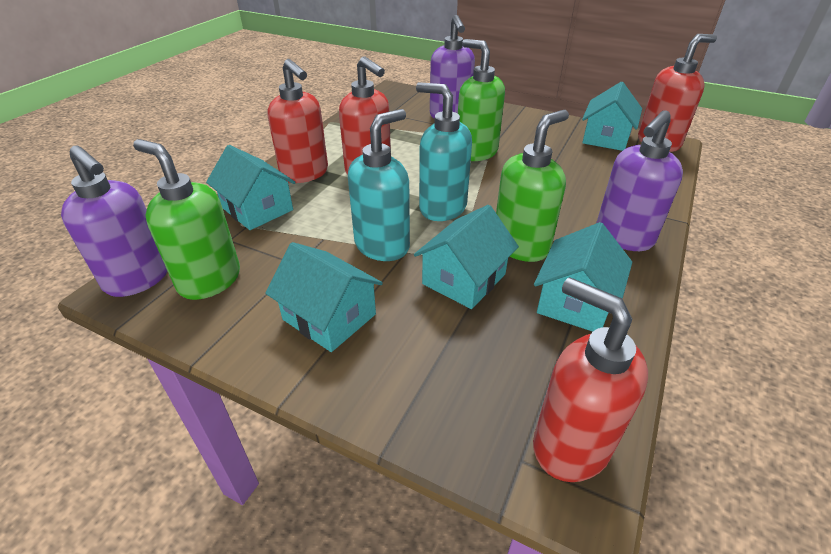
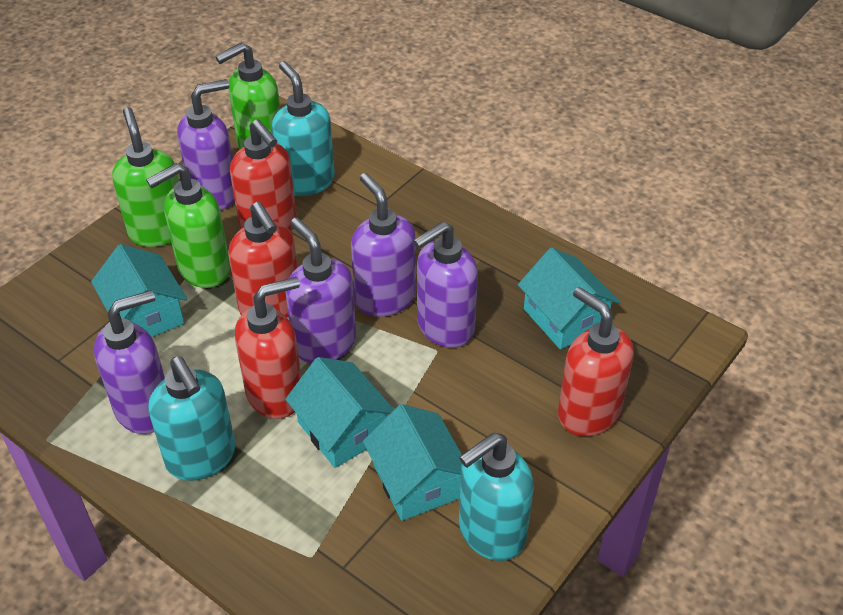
purple soap dispenser: 3 -> 5
turquoise house: 5 -> 4
turquoise soap dispenser: 2 -> 3

